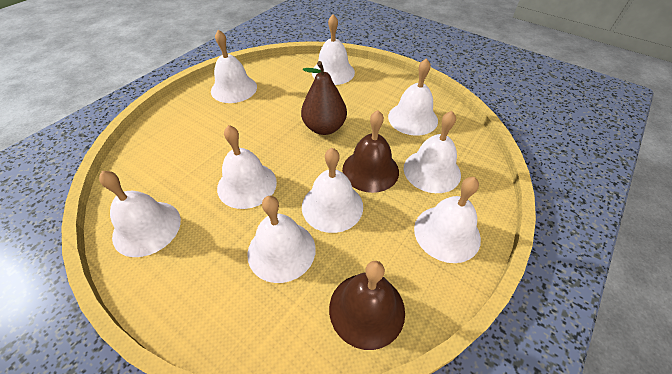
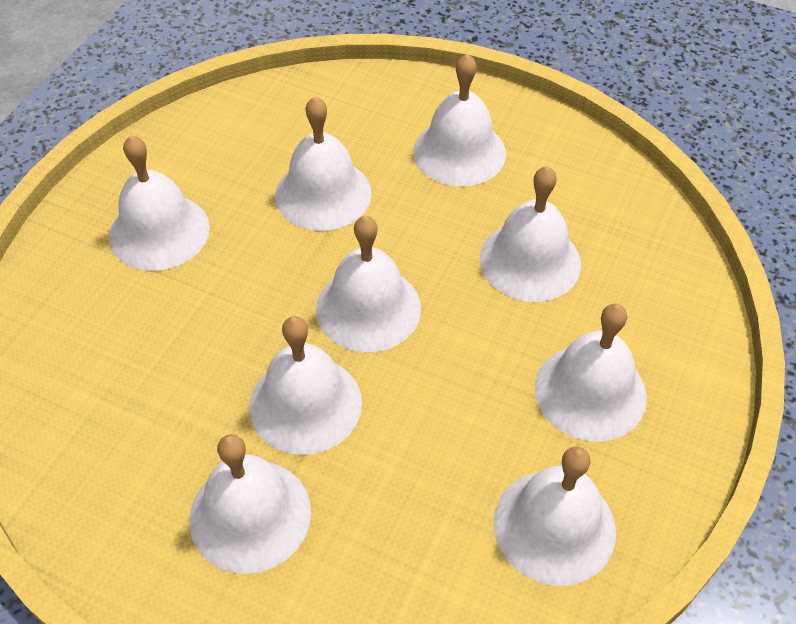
brown bell: 2 -> 0
brown pear: 1 -> 0

